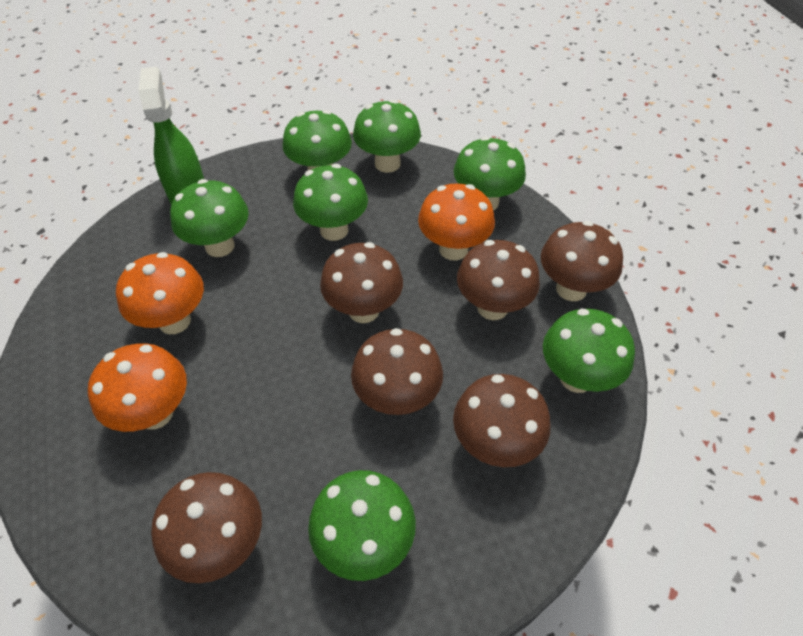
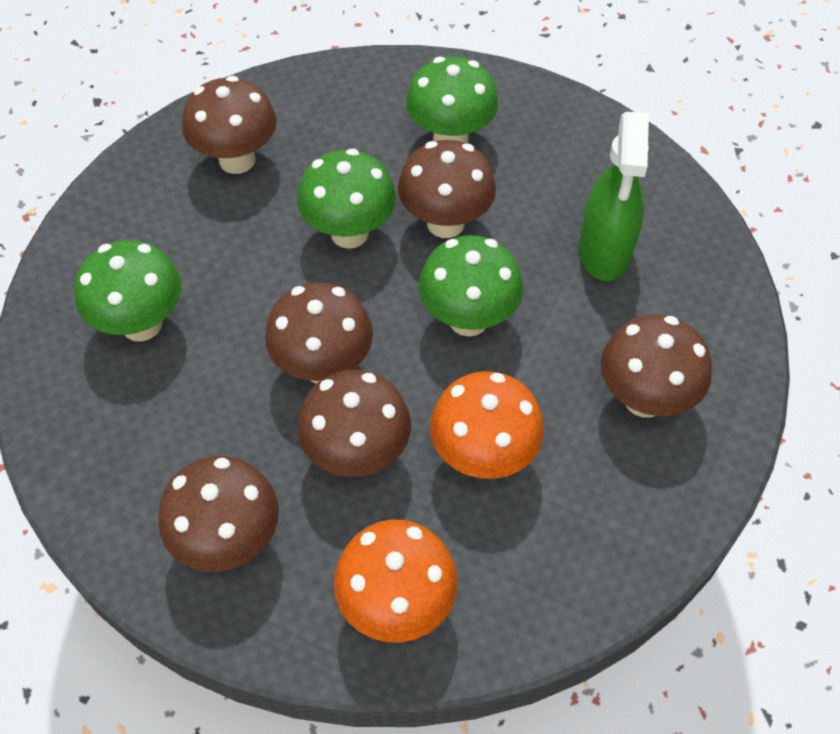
green mushroom: 7 -> 4
orange mushroom: 3 -> 2

